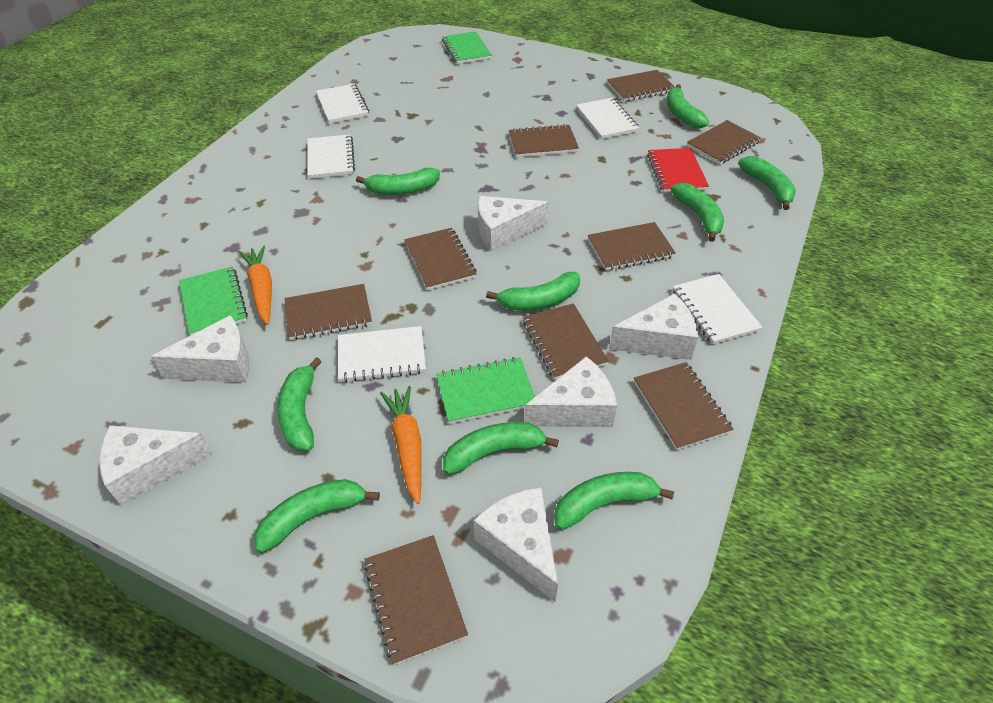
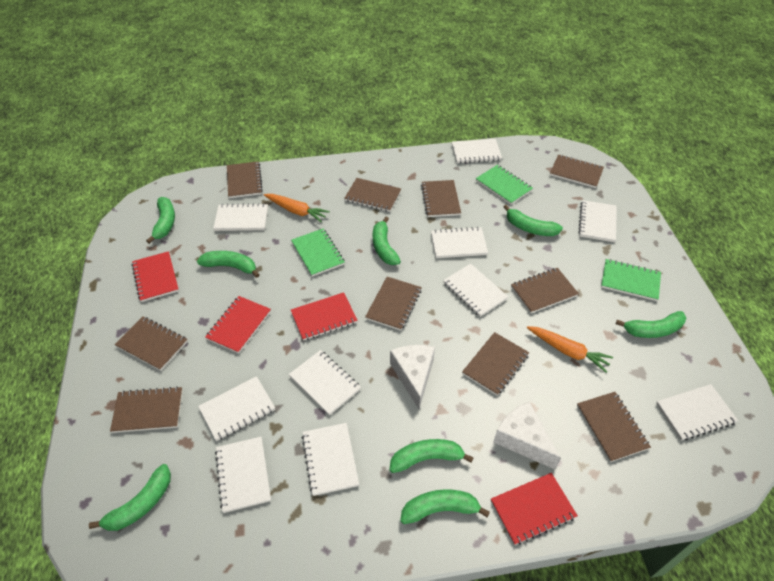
brown notebook: 9 -> 10
green banana: 9 -> 8
red notebook: 1 -> 4
white cheese: 6 -> 2
white notebook: 5 -> 10

